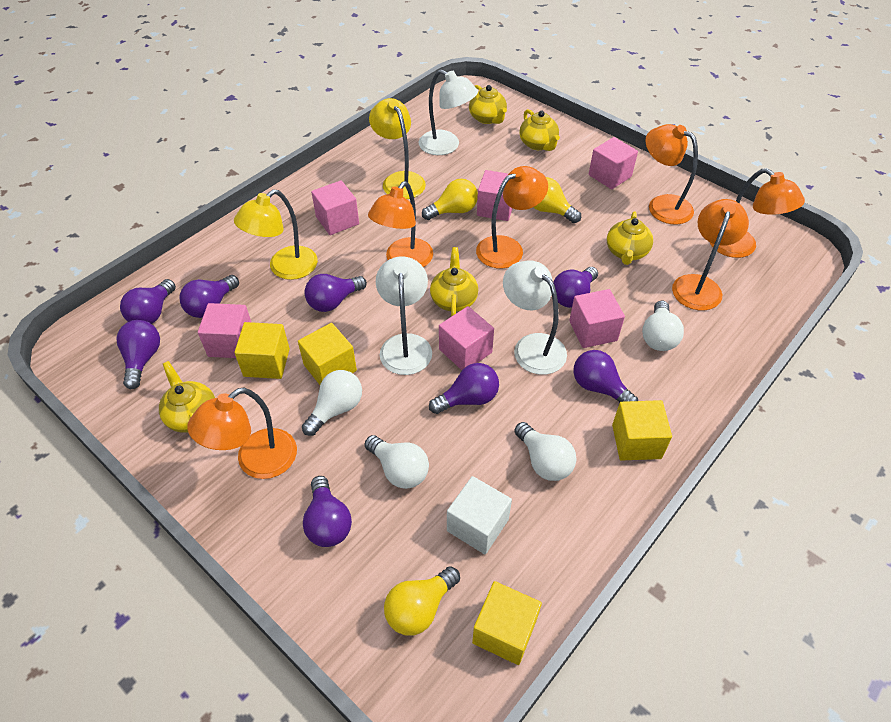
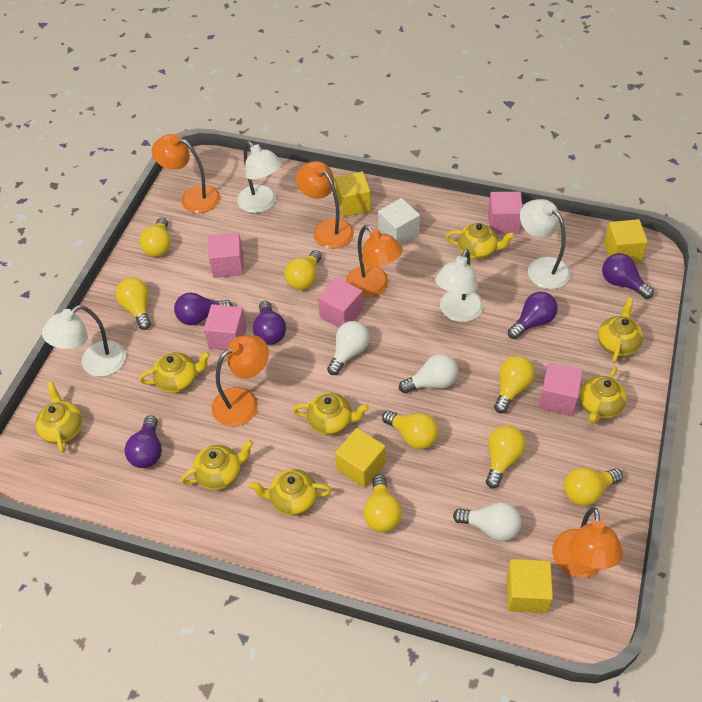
orange lamp: 6 -> 5
pink cube: 6 -> 5
purple light bulb: 8 -> 5
white lamp: 3 -> 4
white light bulb: 4 -> 3
yellow lamp: 2 -> 0
yellow light bulb: 3 -> 8
yellow teapot: 5 -> 8

